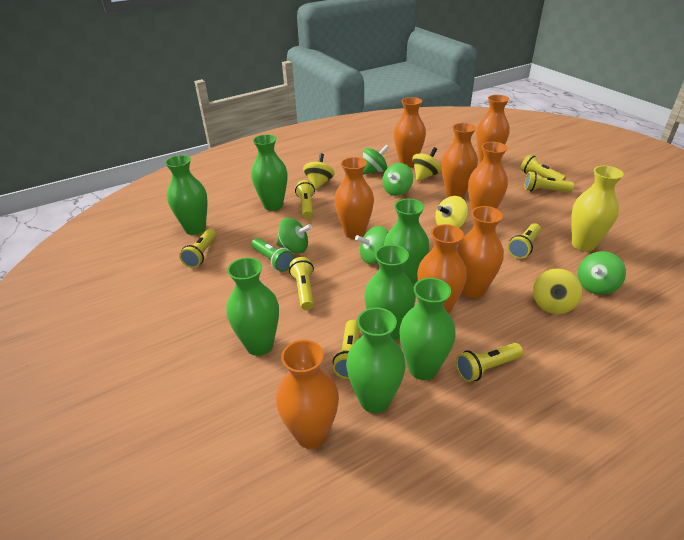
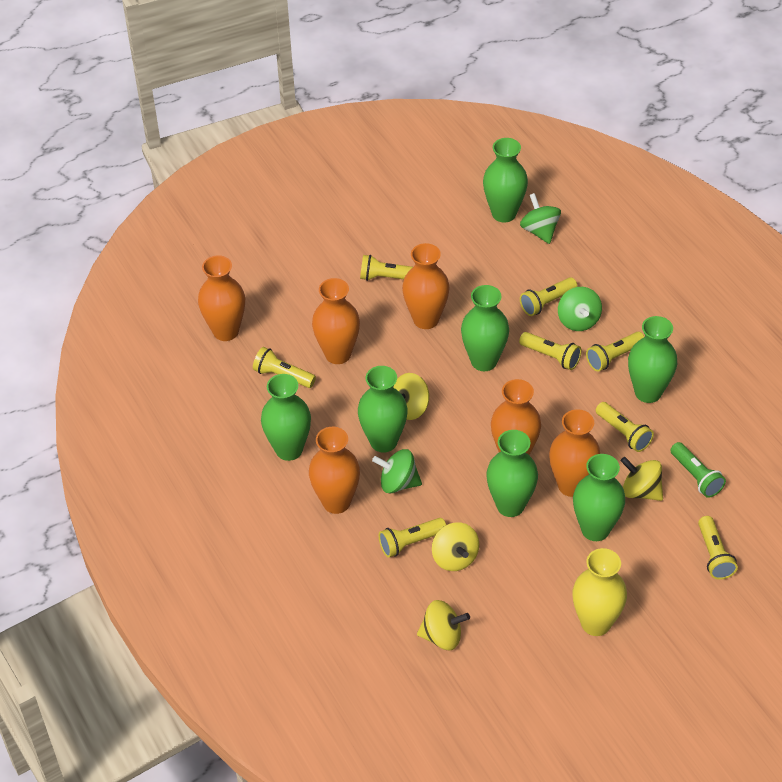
green spinning top: 5 -> 3
orange vase: 8 -> 6

